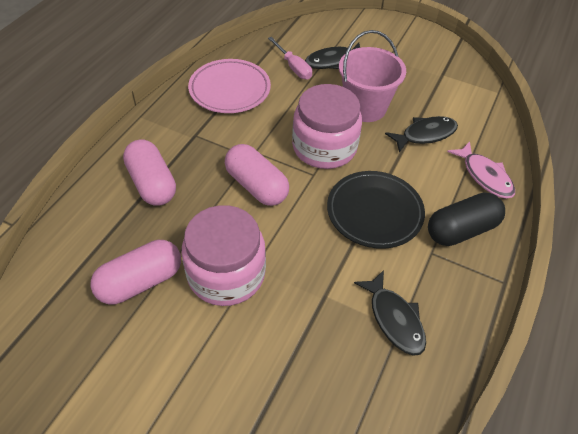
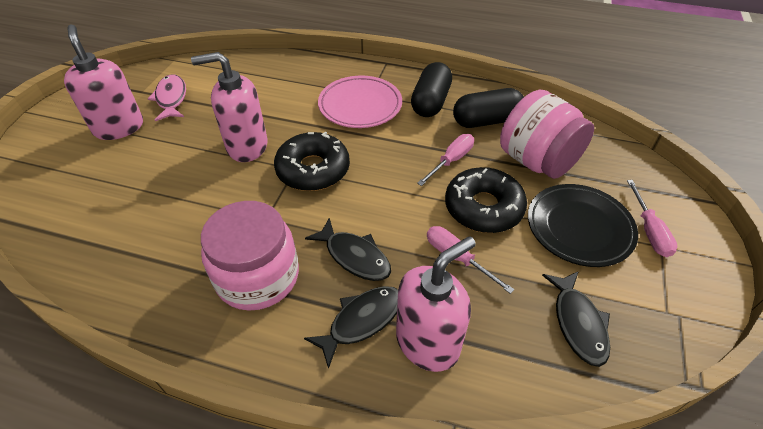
black capsule: 1 -> 2
black donut: 0 -> 2
pink bucket: 1 -> 0
pink capsule: 3 -> 0
pink screwdriver: 1 -> 3
pink soap dispenser: 0 -> 3

